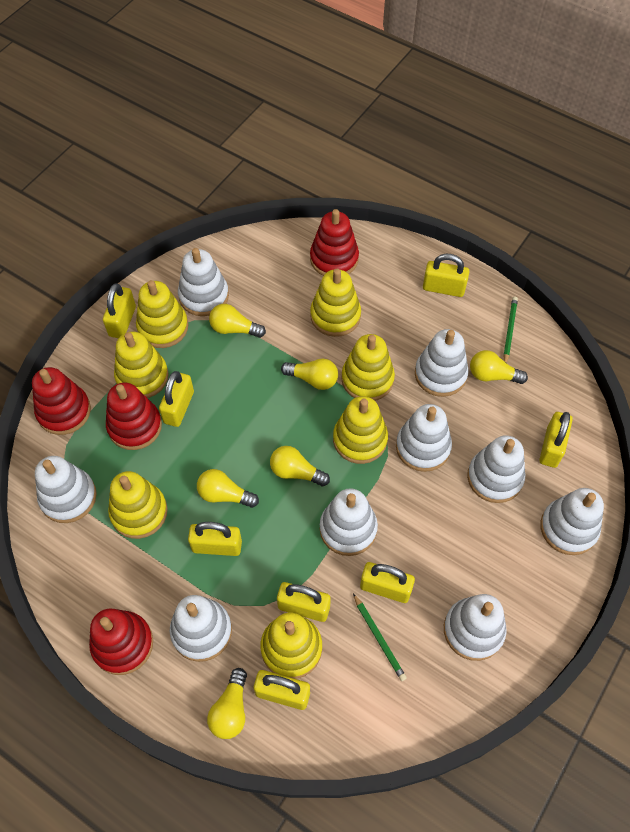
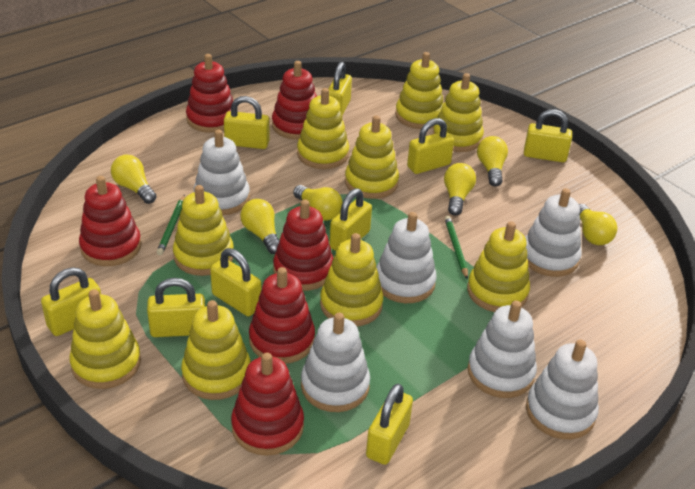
red stacking toy: 4 -> 6
white stacking toy: 9 -> 6
yellow padlock: 8 -> 9
yellow stacking toy: 7 -> 9

